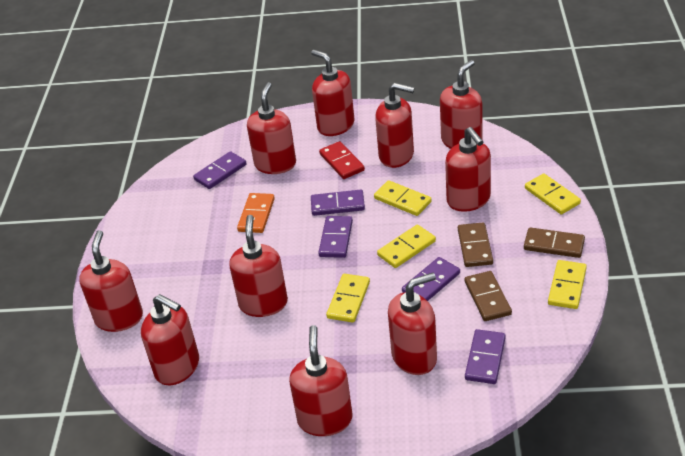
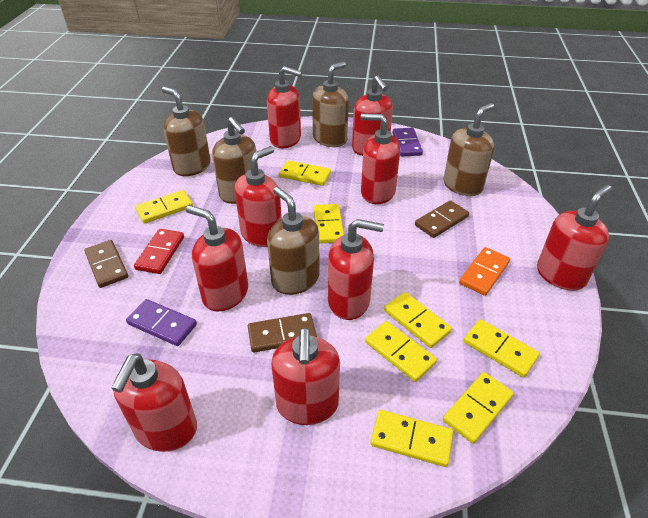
brown soap dispenser: 0 -> 5
purple domino: 5 -> 2
red soap dispenser: 10 -> 9
yellow domino: 5 -> 8

